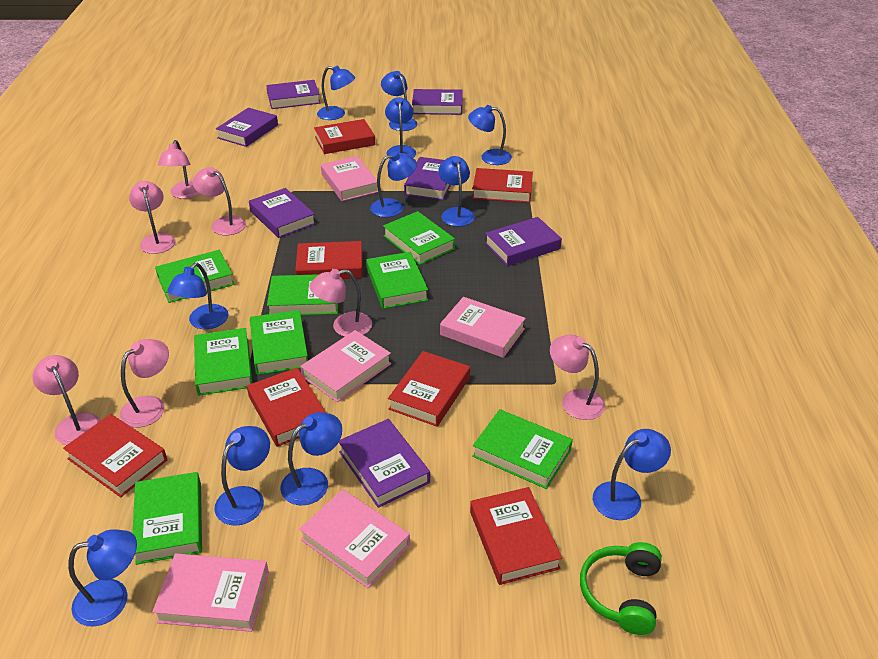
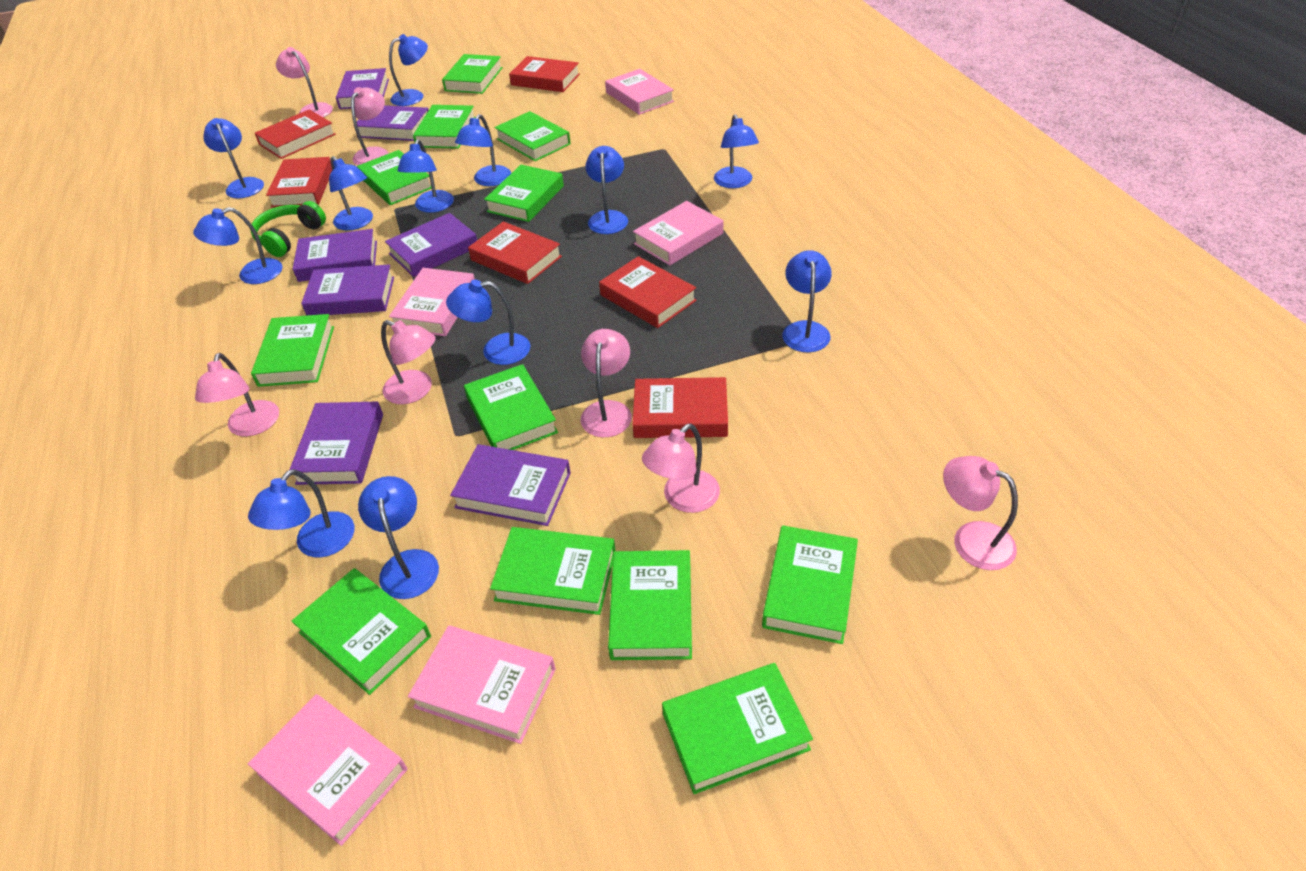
blue lamp: 11 -> 12
green book: 8 -> 12
red book: 7 -> 6

